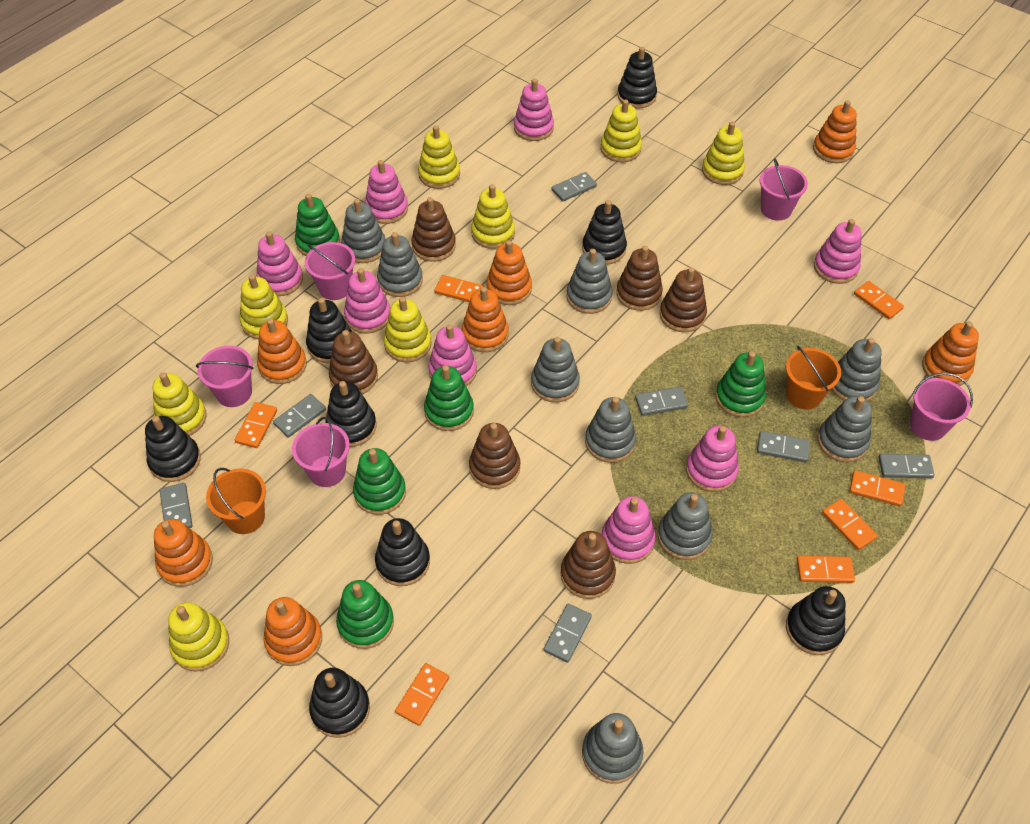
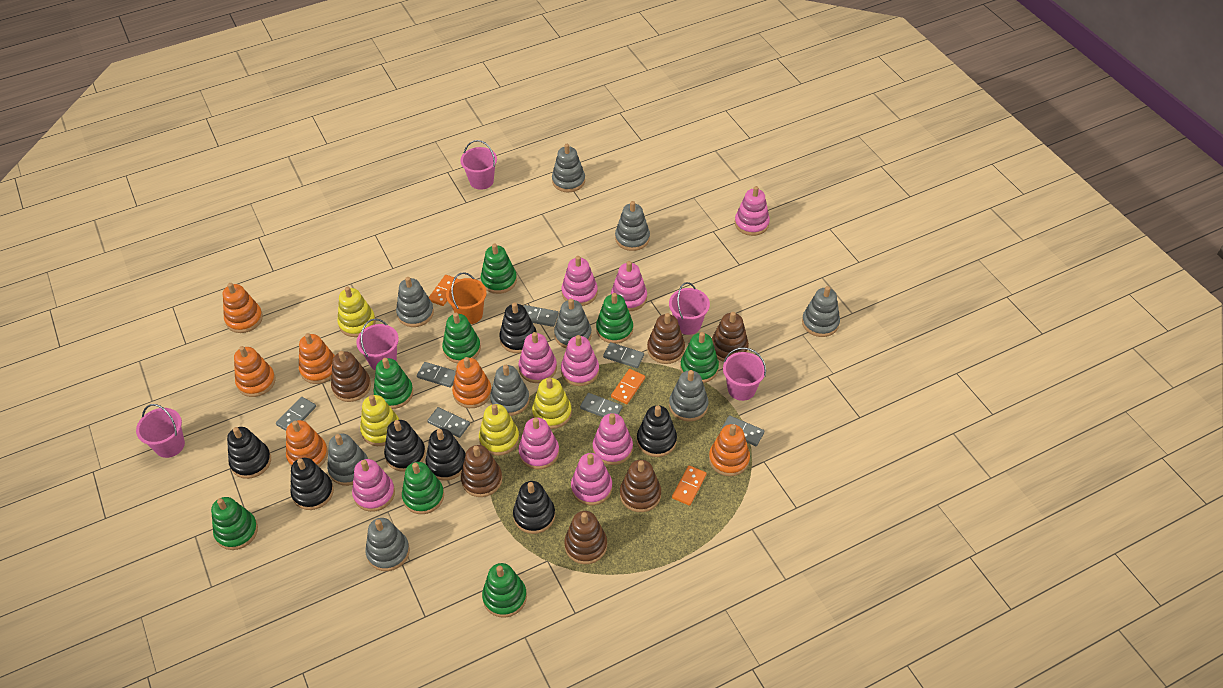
black stacking toy: 8 -> 7
green stacking toy: 5 -> 8
orange bucket: 2 -> 1
orange domino: 7 -> 3
orange stacking toy: 7 -> 6
pink stacking toy: 8 -> 9
yellow stacking toy: 8 -> 4

